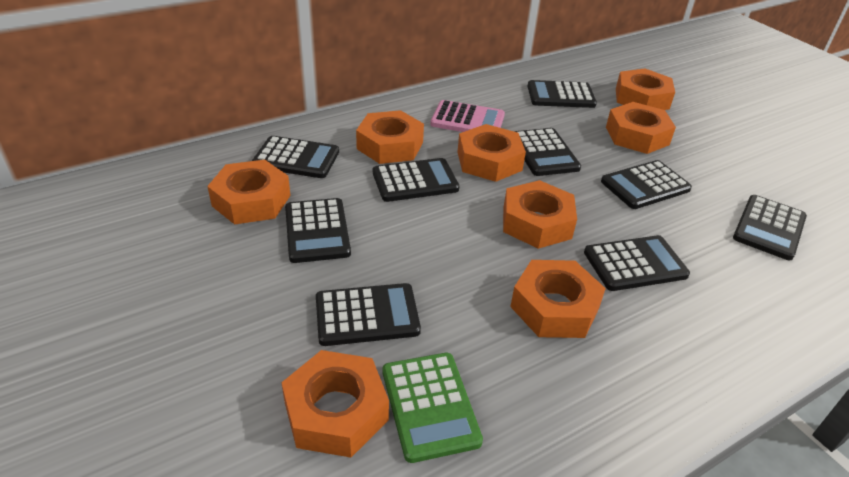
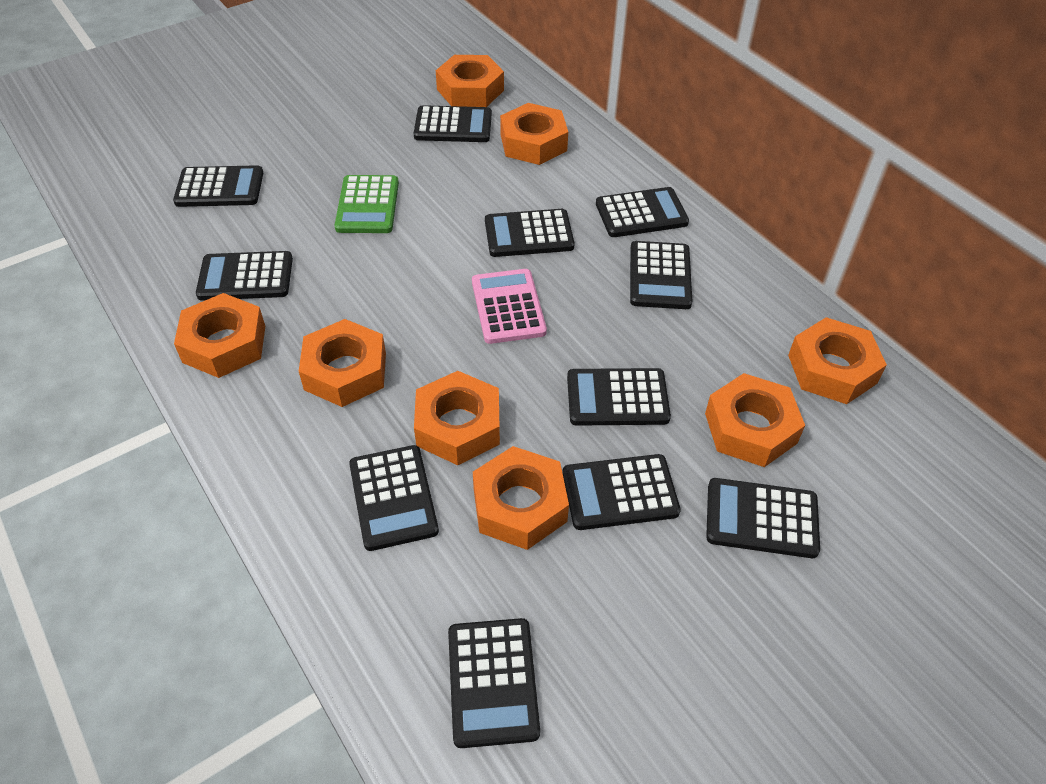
black calculator: 9 -> 11

